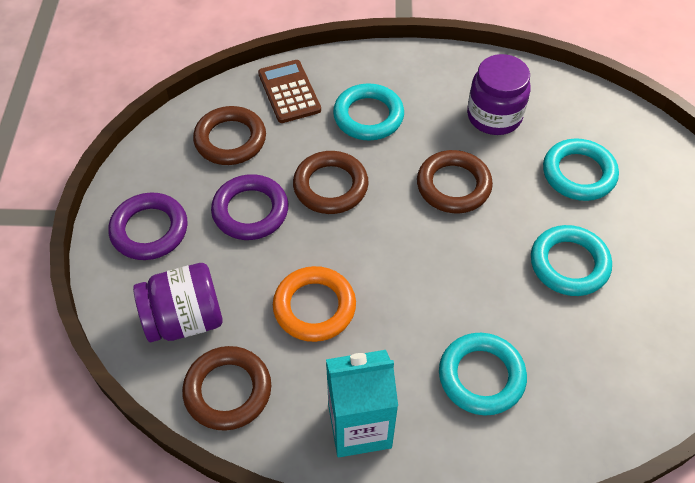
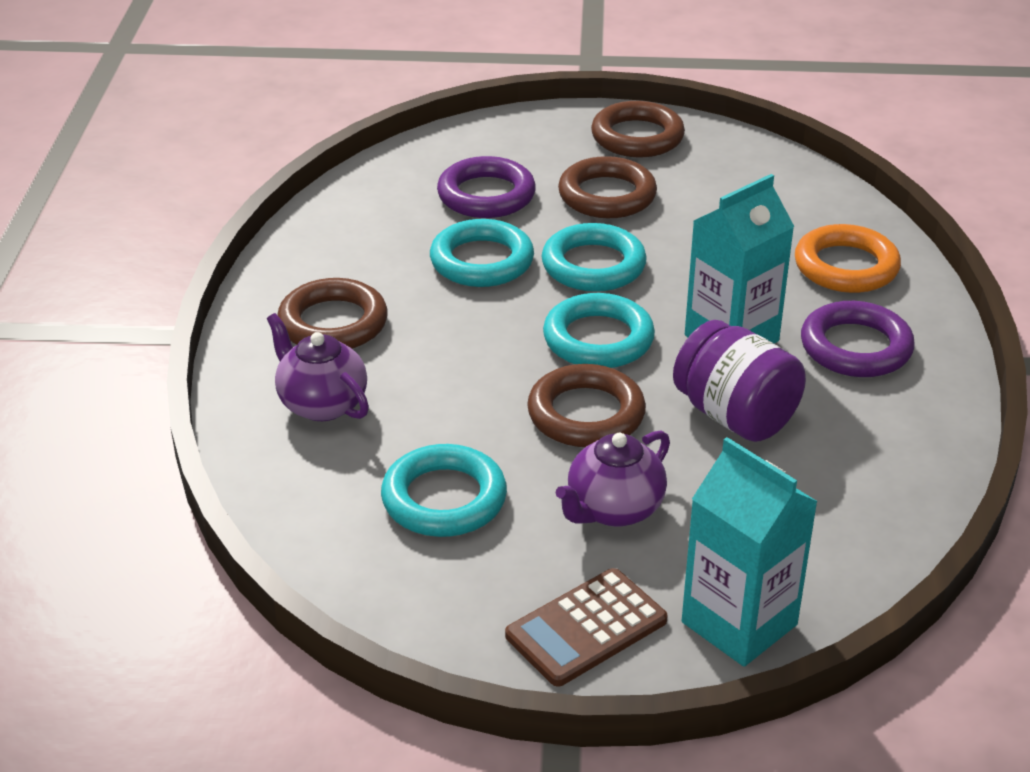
purple jar: 2 -> 1
purple teapot: 0 -> 2
turquoise carton: 1 -> 2

